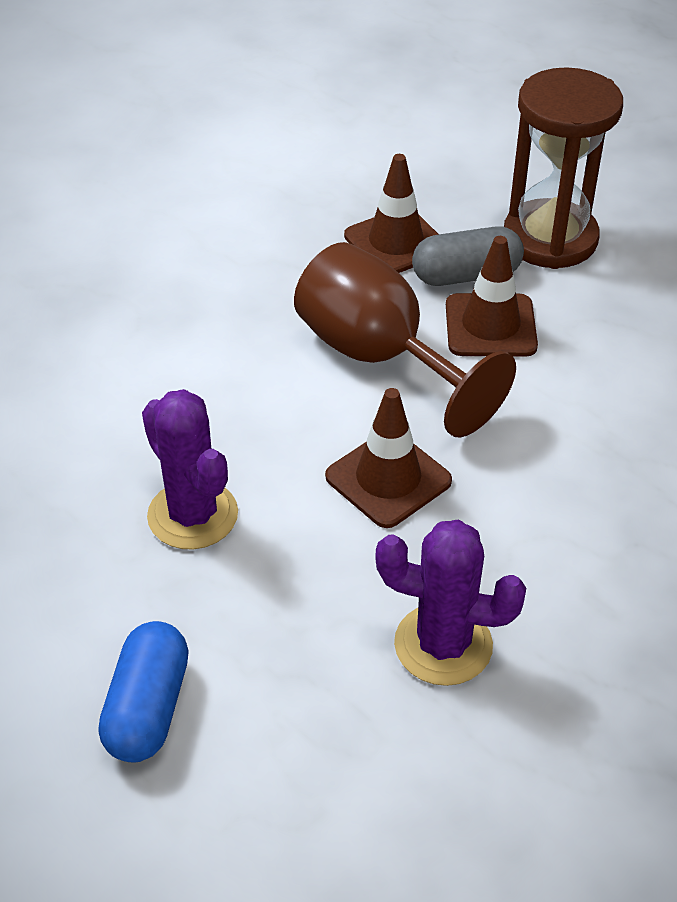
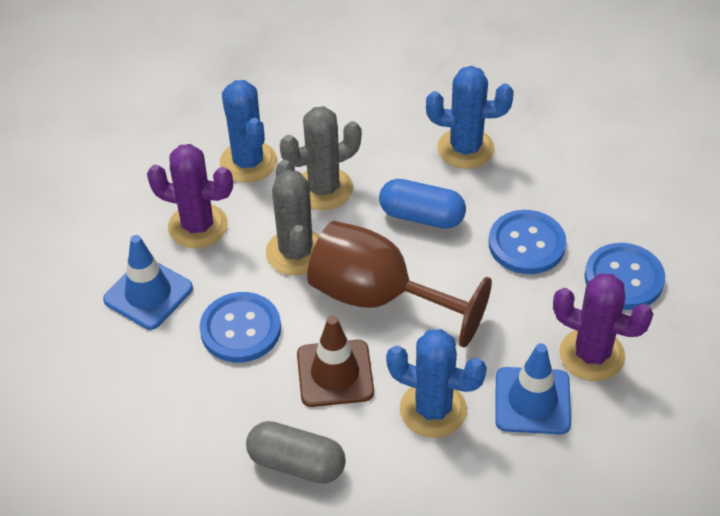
blue button: 0 -> 3
blue cactus: 0 -> 3
blue traffic cone: 0 -> 2
brown hourglass: 1 -> 0
brown traffic cone: 3 -> 1
grey cactus: 0 -> 2

